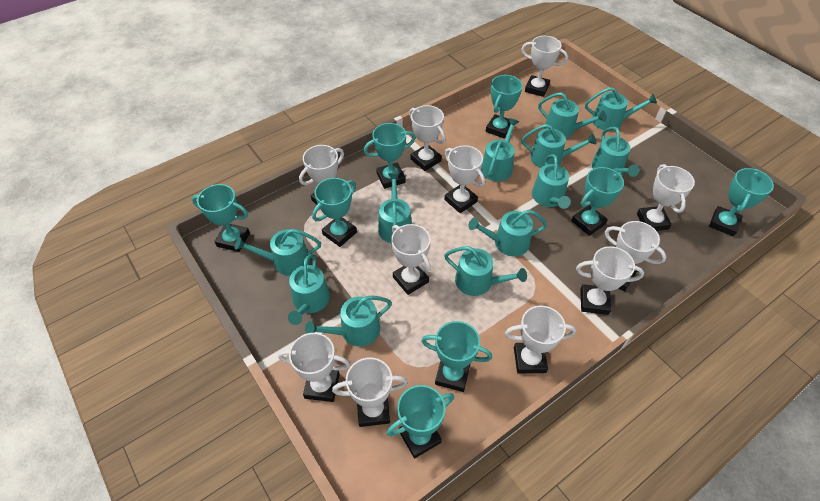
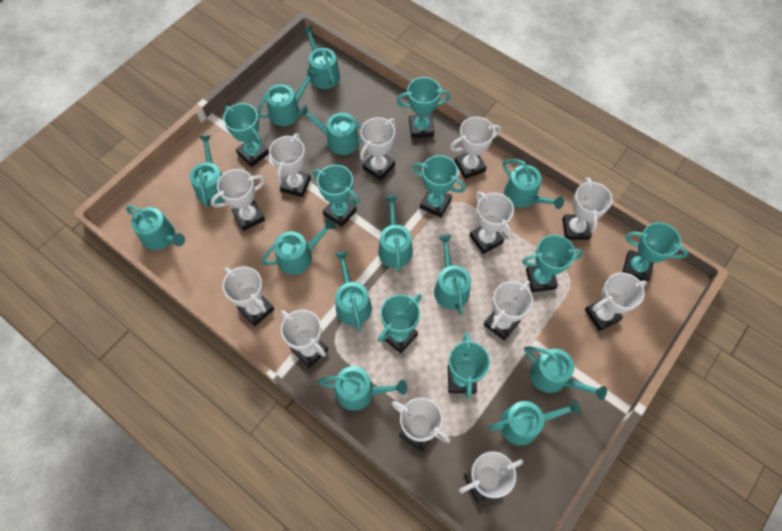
turquoise watering can: 12 -> 13
white trophy: 11 -> 12

